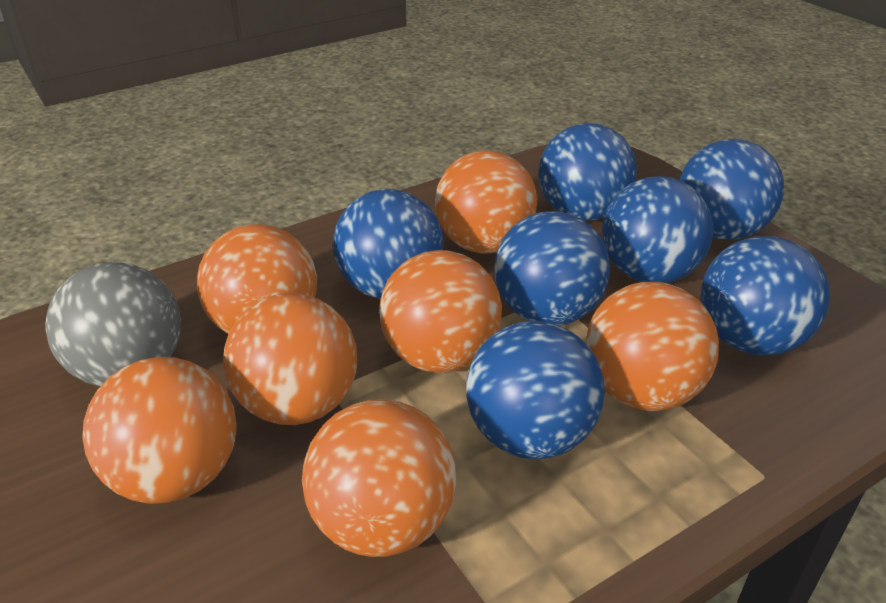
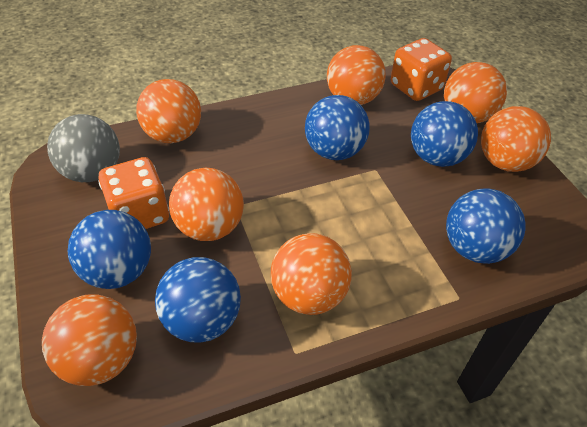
blue ball: 7 -> 5
orange dice: 0 -> 2

